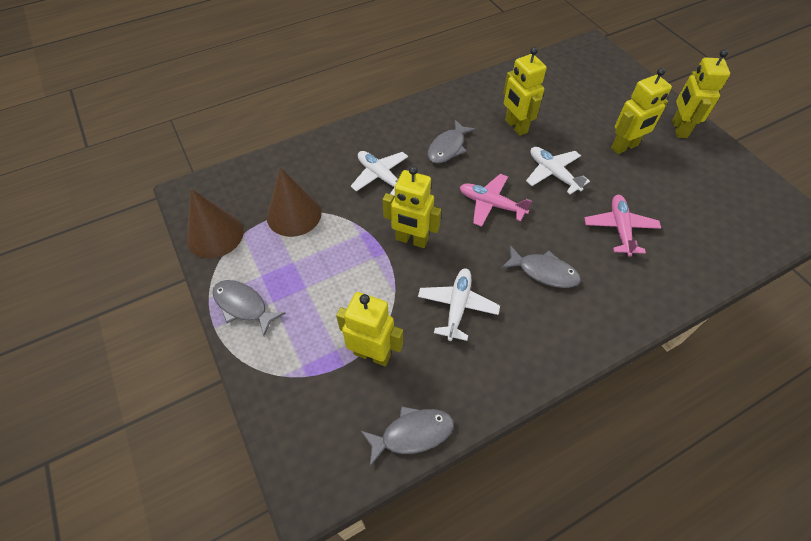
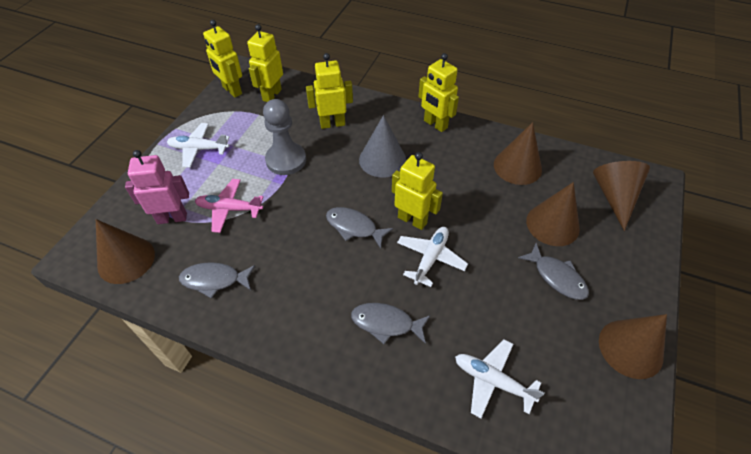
brown cone: 2 -> 5
grey cone: 0 -> 1
grey pawn: 0 -> 1
pink plane: 2 -> 1
pink robot: 0 -> 1

